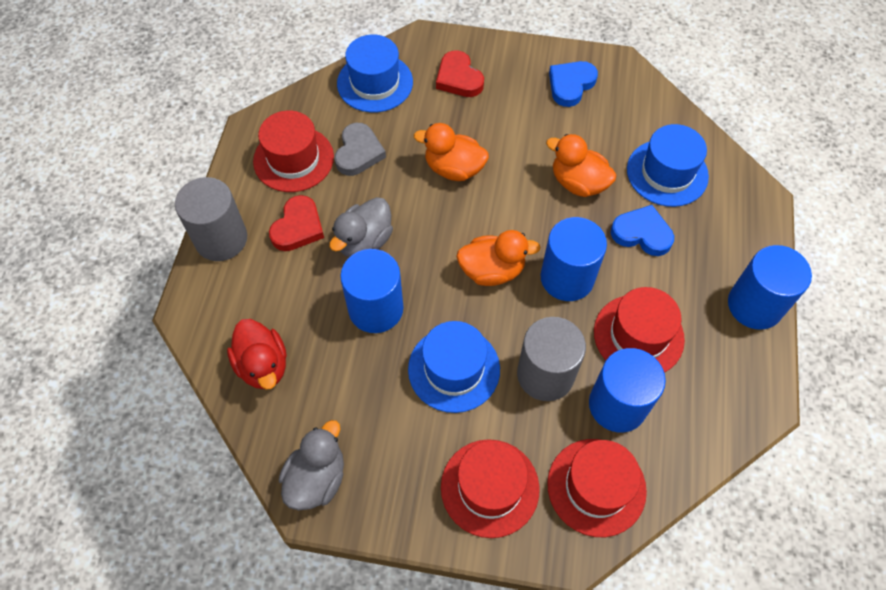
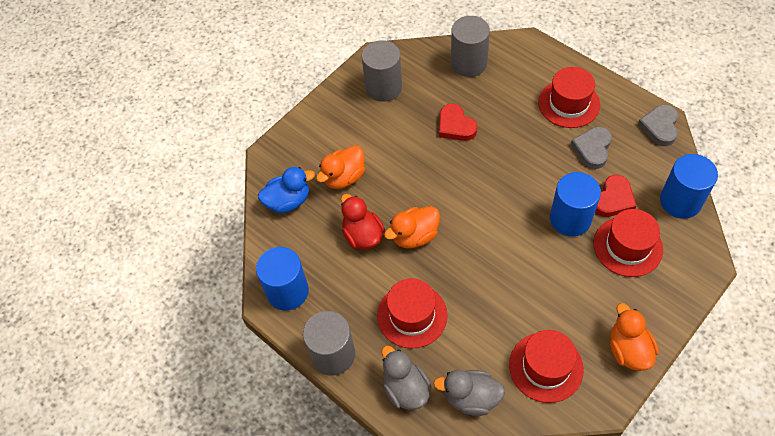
blue cylinder: 4 -> 3
blue duck: 0 -> 1
blue hat: 3 -> 0
blue heart: 2 -> 0
grey cylinder: 2 -> 3
grey heart: 1 -> 2

